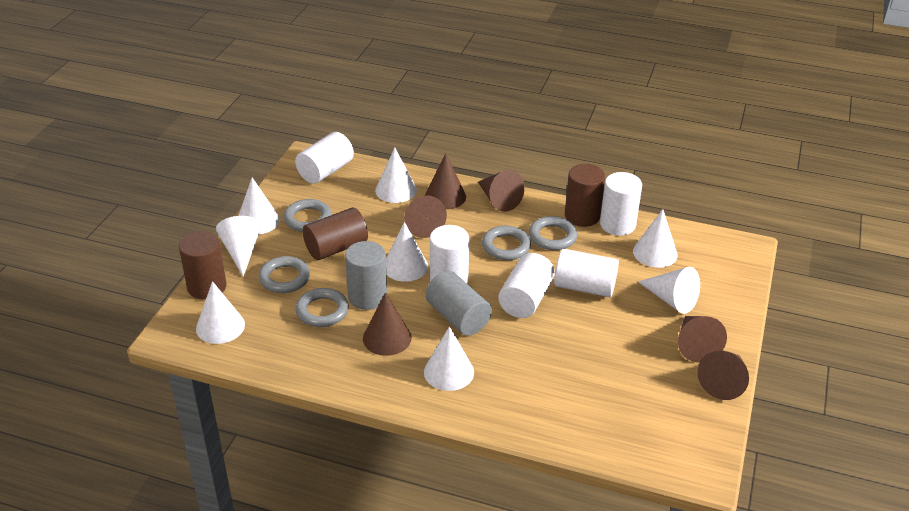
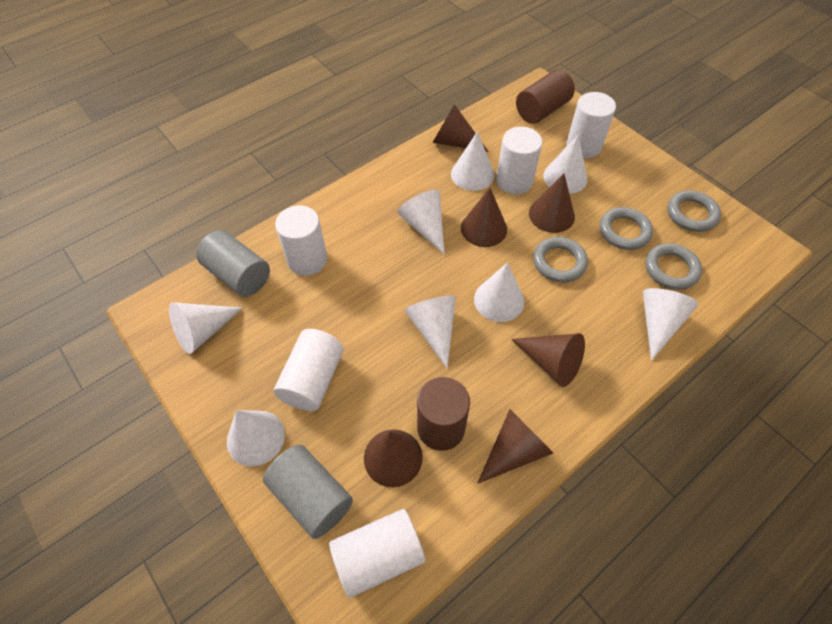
brown cylinder: 3 -> 2
grey ring: 5 -> 4

